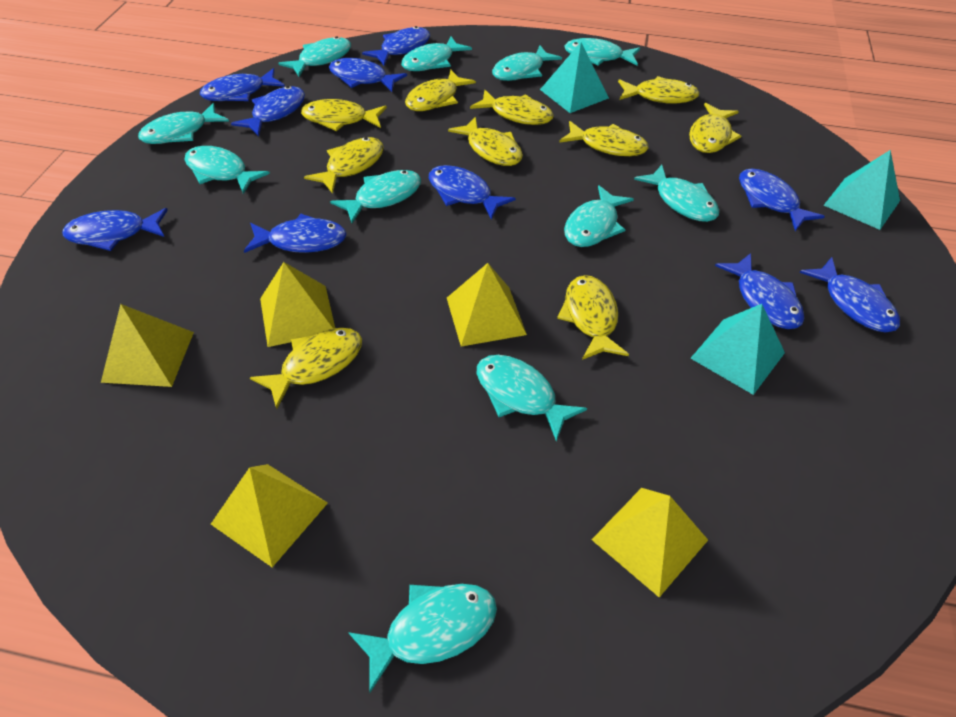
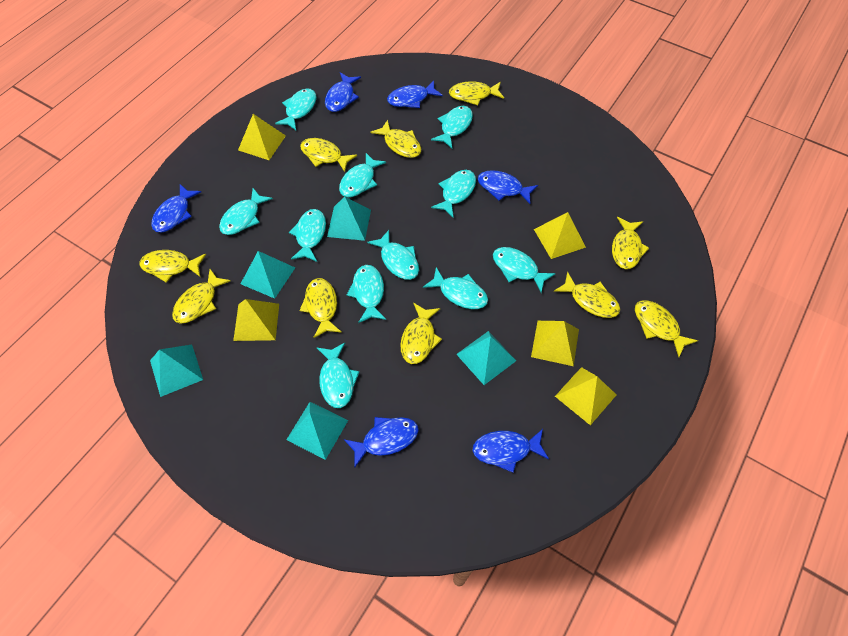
blue fish: 10 -> 6
turquoise pyramid: 3 -> 5

